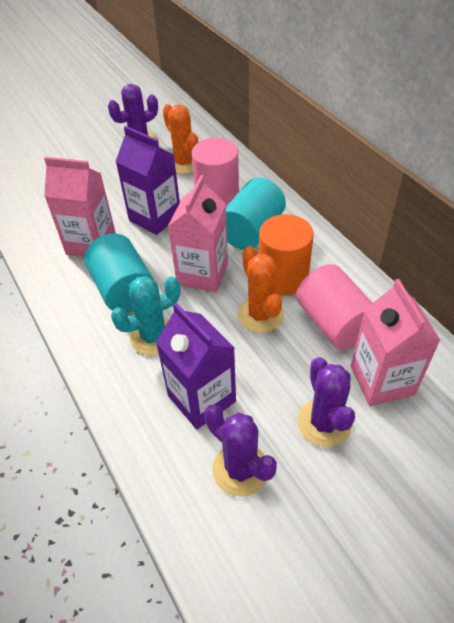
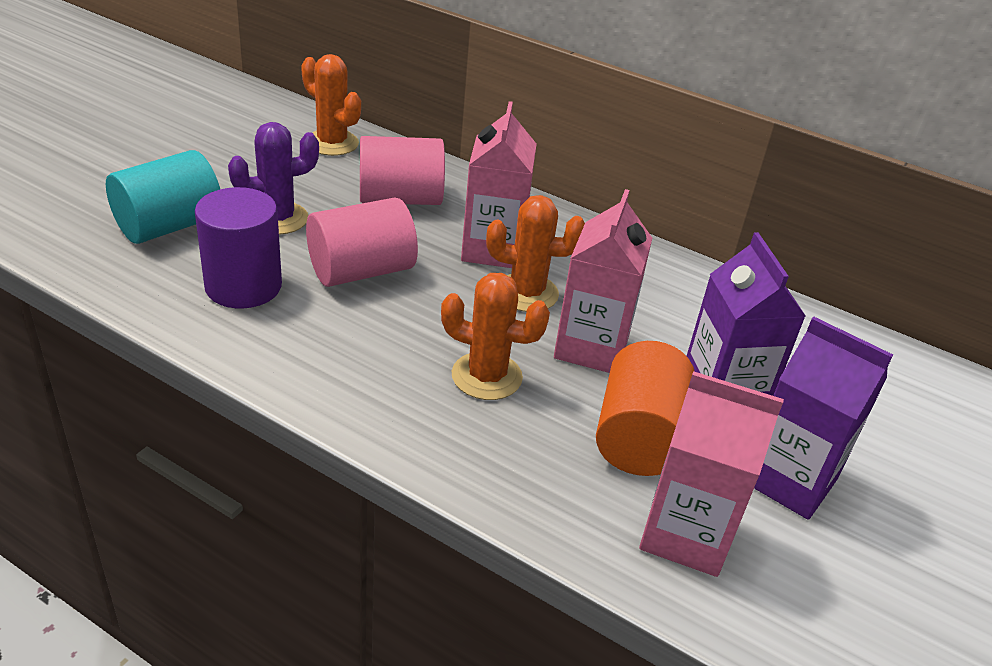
orange cactus: 2 -> 3
purple cactus: 3 -> 1
purple cylinder: 0 -> 1
turquoise cactus: 1 -> 0
turquoise cylinder: 2 -> 1

